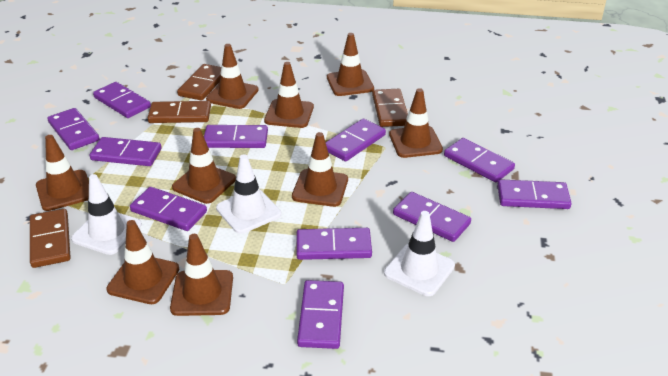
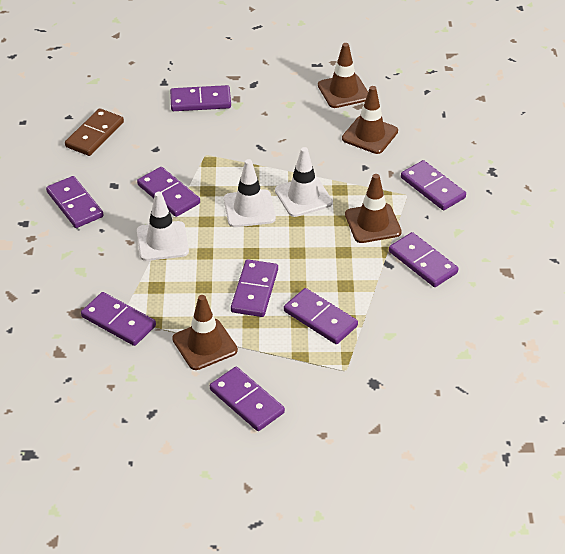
brown domino: 4 -> 1
brown traffic cone: 9 -> 4
purple domino: 11 -> 9

